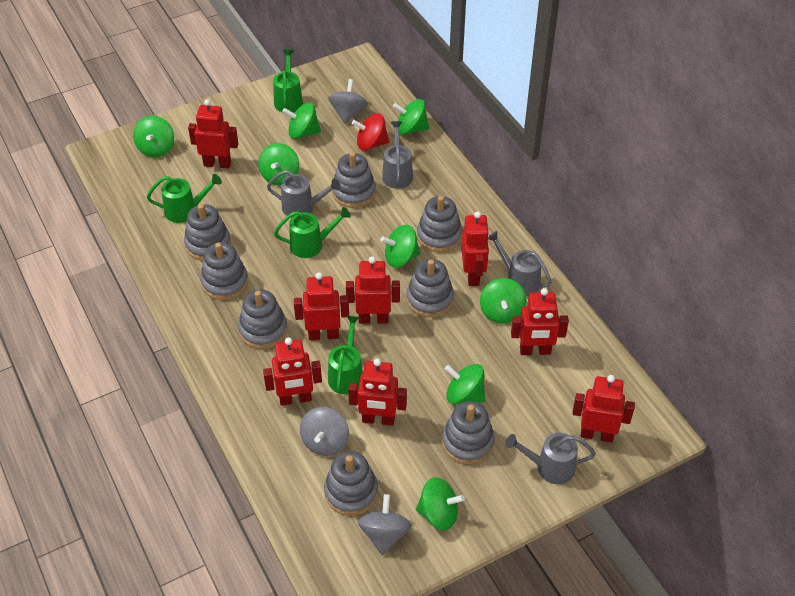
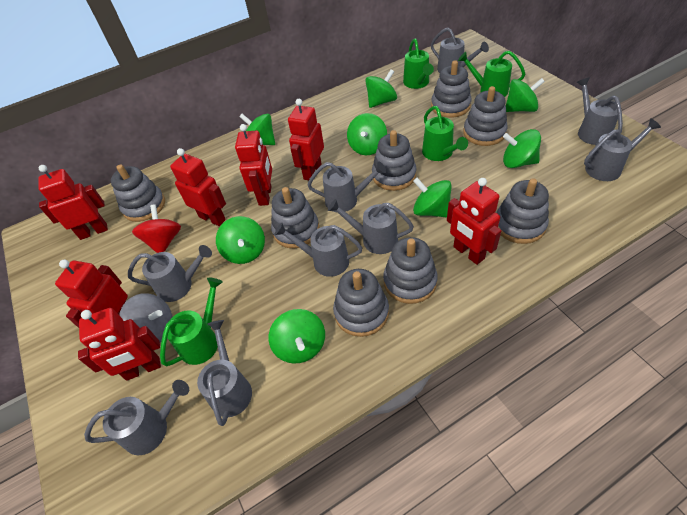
grey spinning top: 3 -> 1
grey watering can: 4 -> 9
red robot: 8 -> 7

